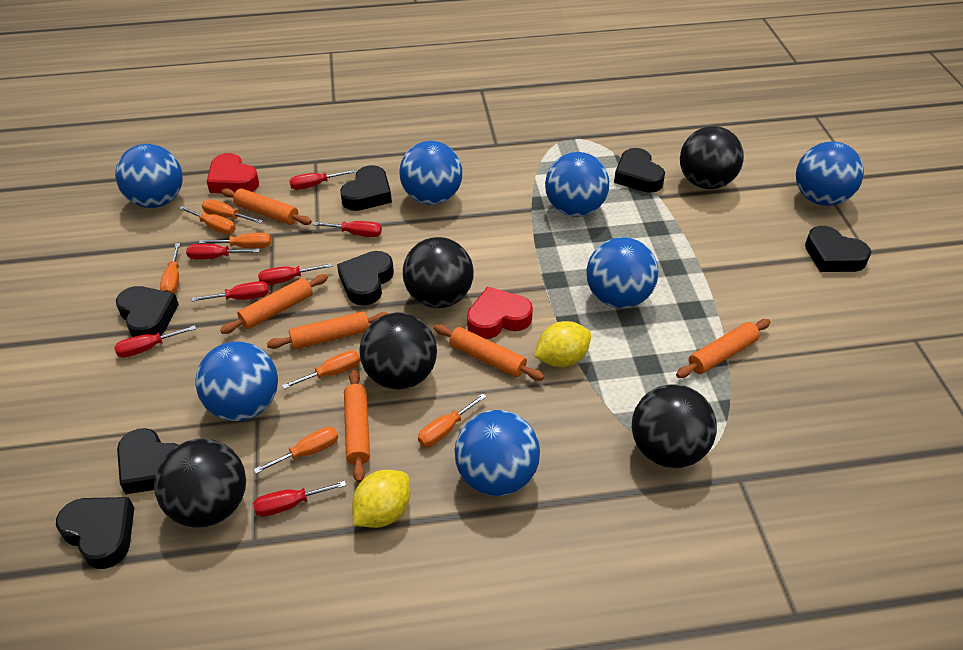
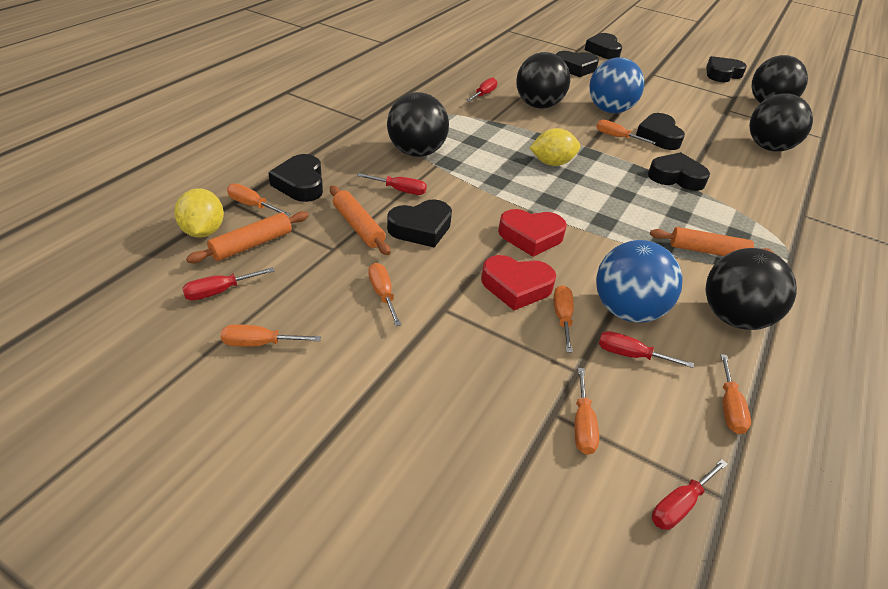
blue ball: 7 -> 2
orange rolling pin: 6 -> 3
red screwdriver: 7 -> 5

